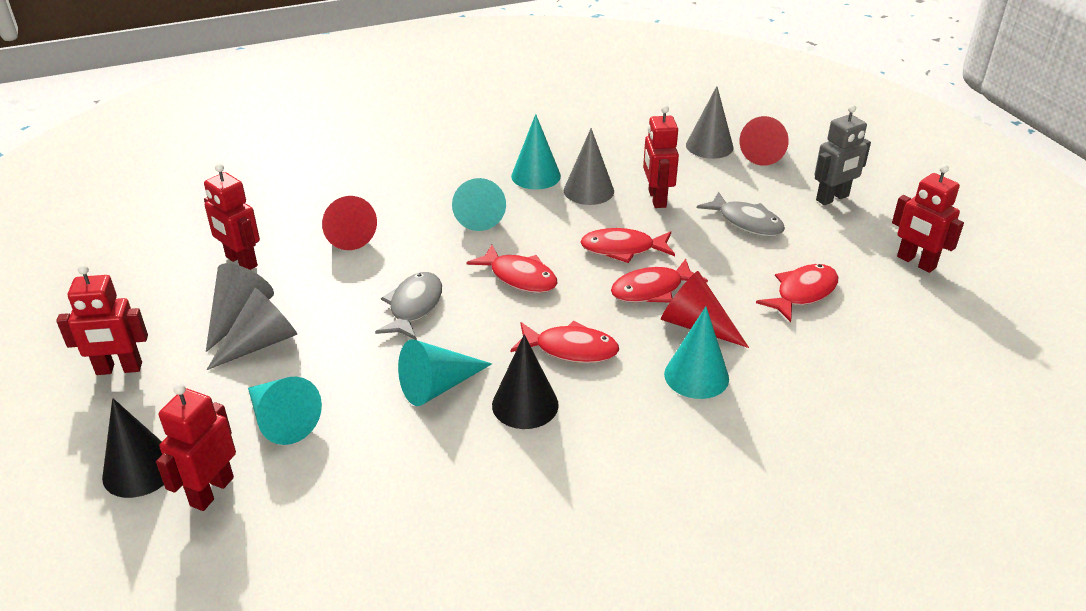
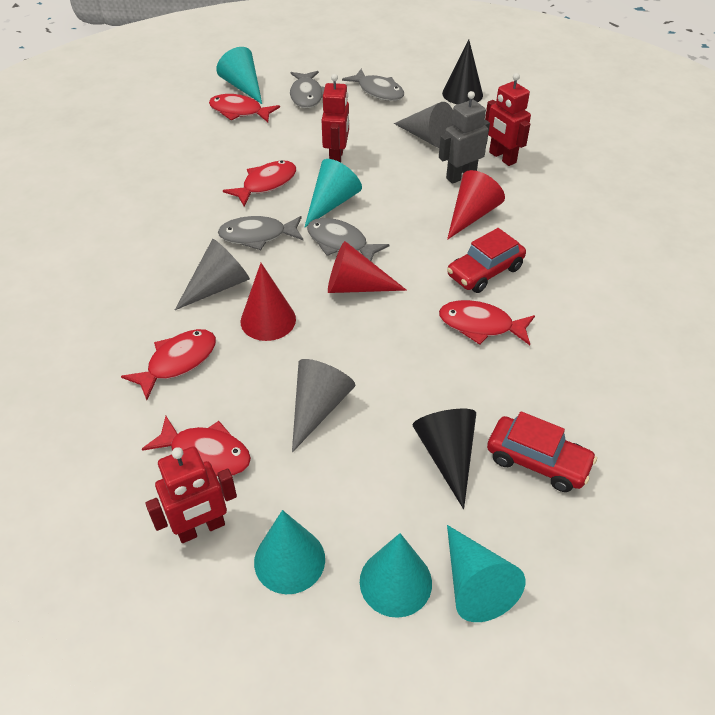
grey cone: 4 -> 3
grey fish: 2 -> 4
red car: 0 -> 2
red robot: 5 -> 3

